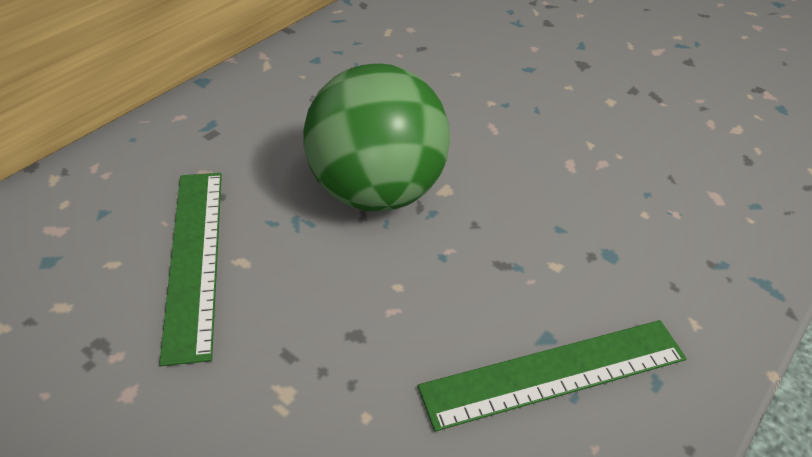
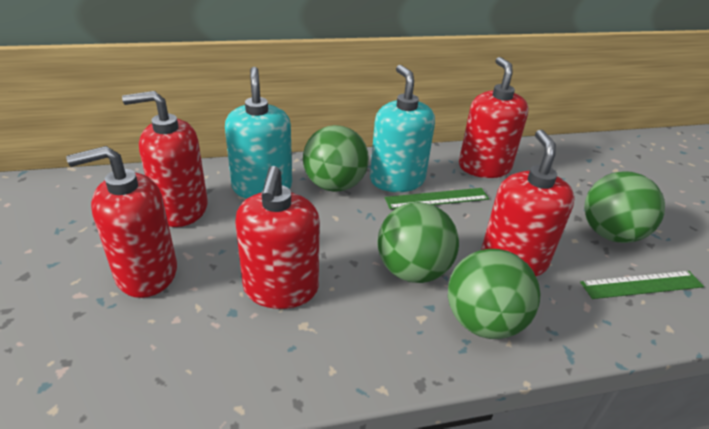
green ball: 1 -> 4
red soap dispenser: 0 -> 5
turquoise soap dispenser: 0 -> 2

